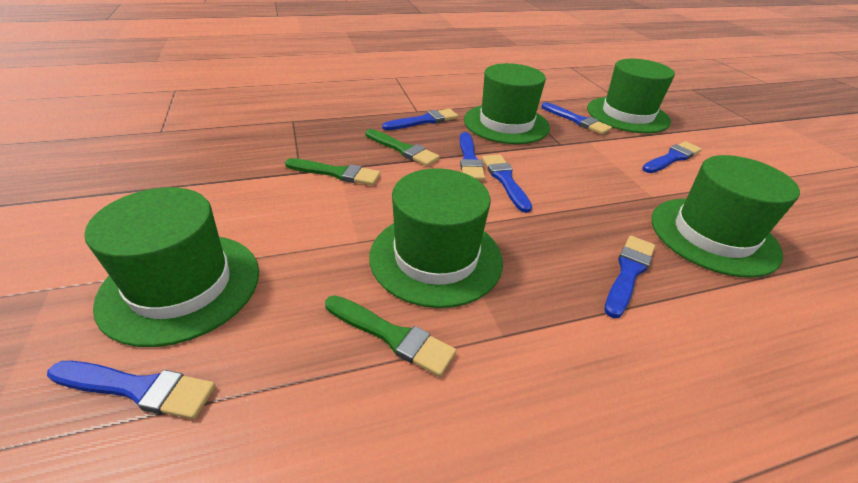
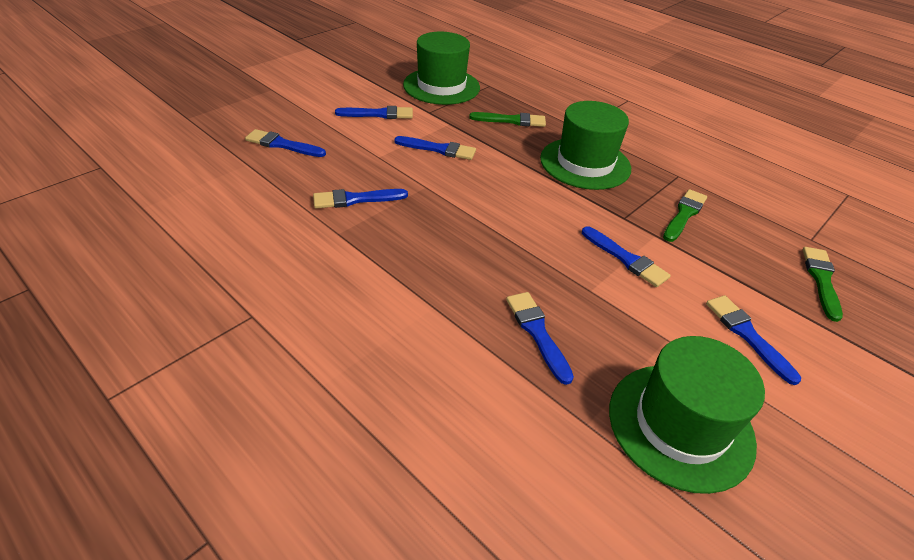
green hat: 5 -> 3

